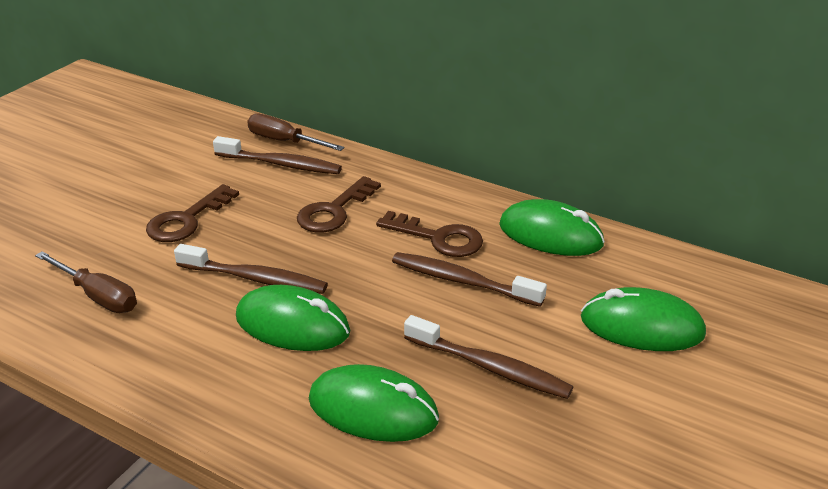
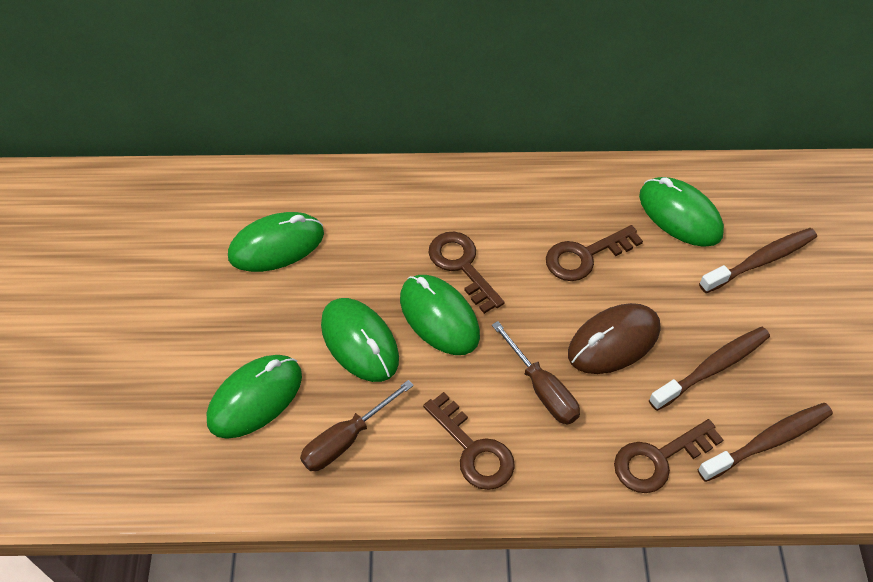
brown key: 3 -> 4
brown mouse: 0 -> 1
brown toothbrush: 4 -> 3
green mouse: 4 -> 5

